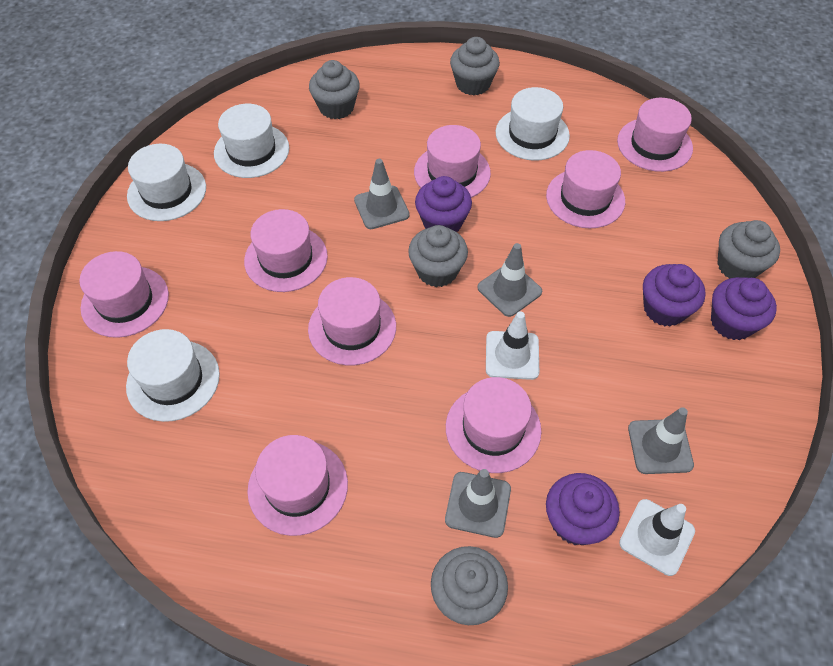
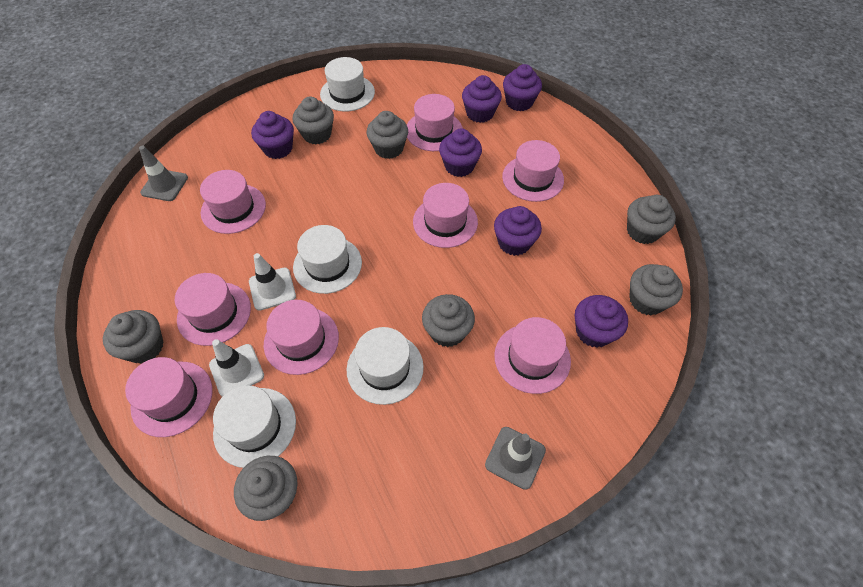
grey cupcake: 5 -> 7
grey traffic cone: 4 -> 2
purple cupcake: 4 -> 6

